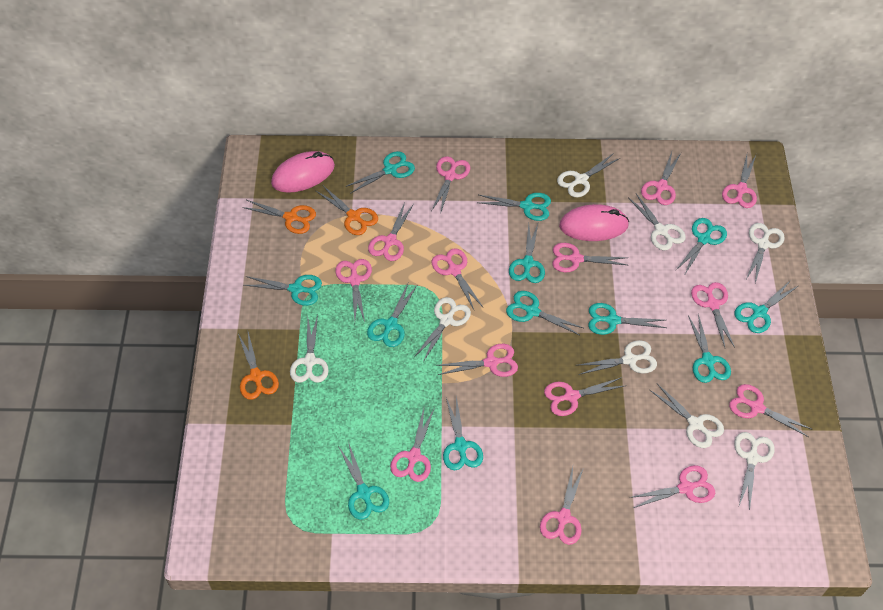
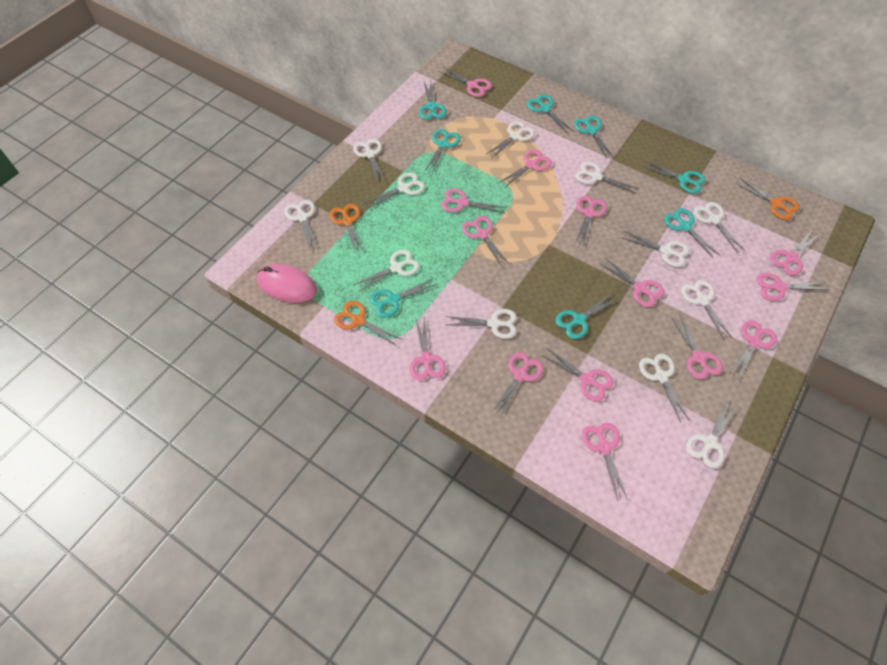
pink mouse: 2 -> 1
turquoise scissors: 12 -> 8
white scissors: 8 -> 12

